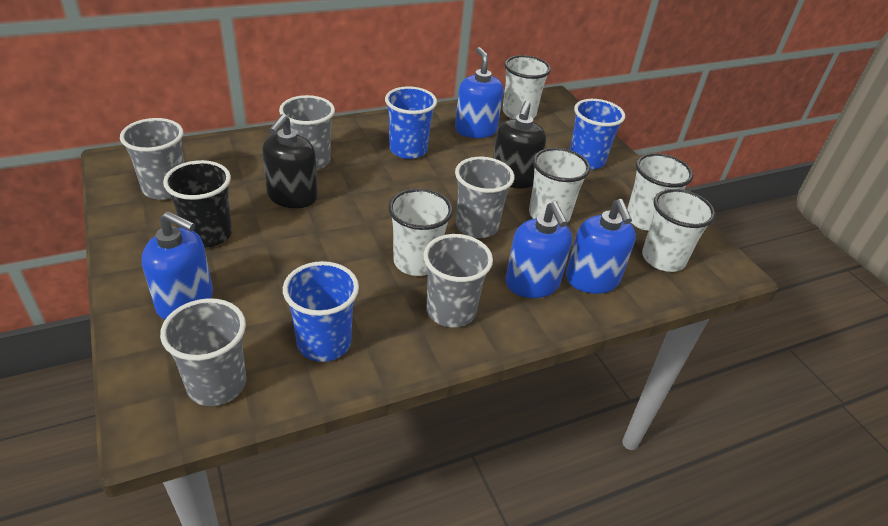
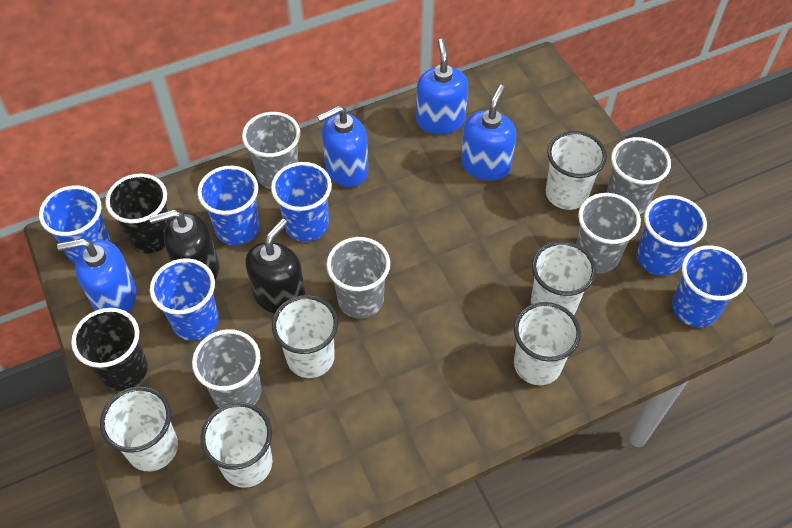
black cup: 1 -> 2
blue cup: 3 -> 6
white cup: 5 -> 6

